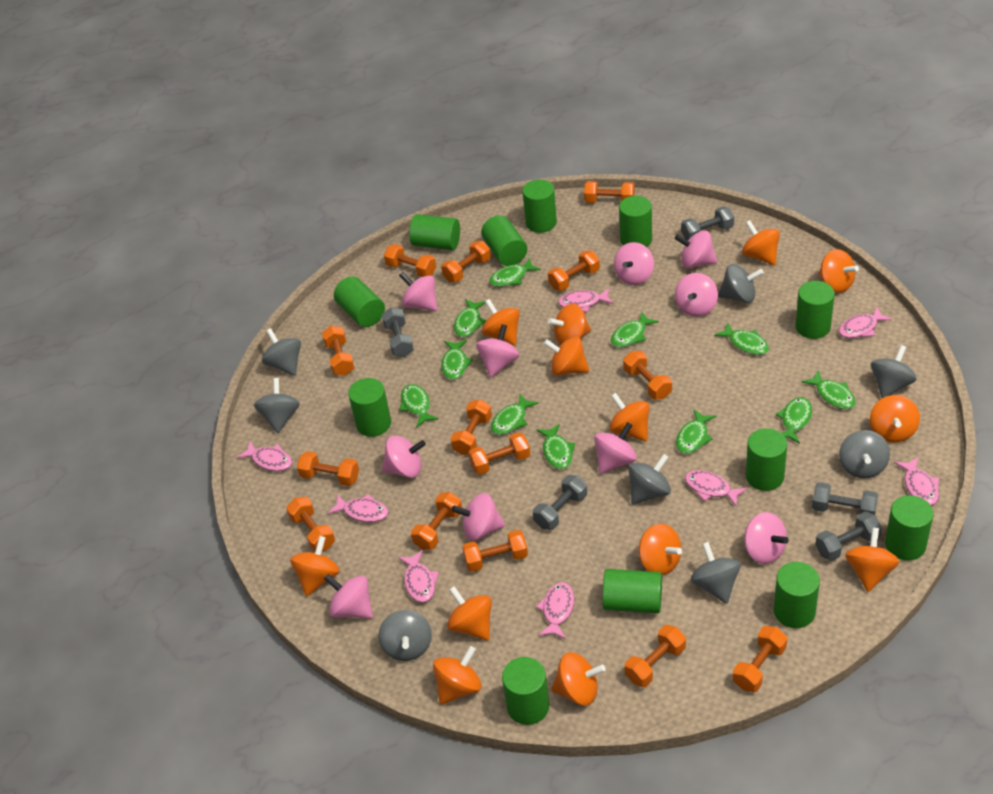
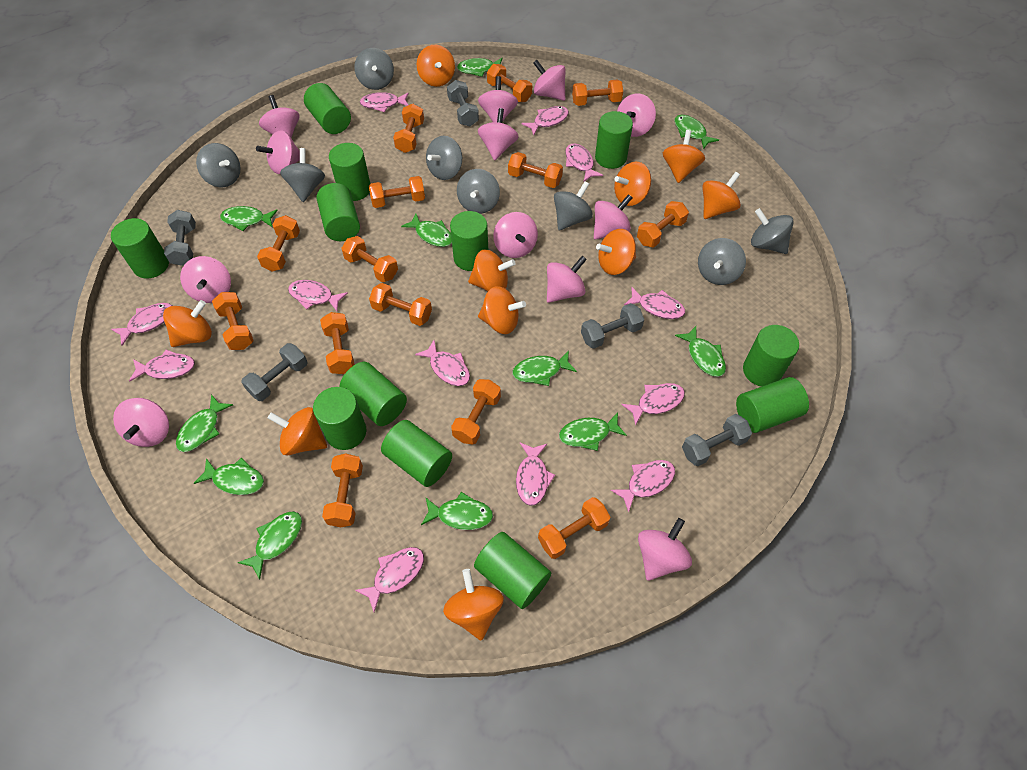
orange spinning top: 13 -> 10
pink fish: 8 -> 12
pink spinning top: 10 -> 12

